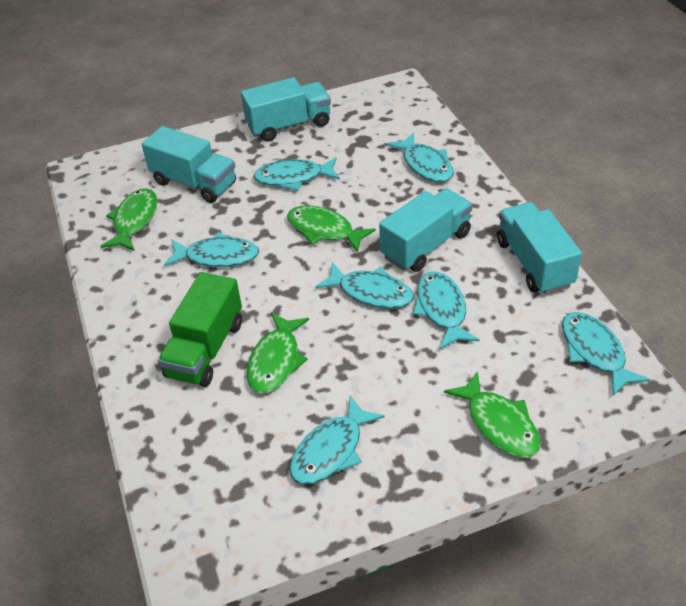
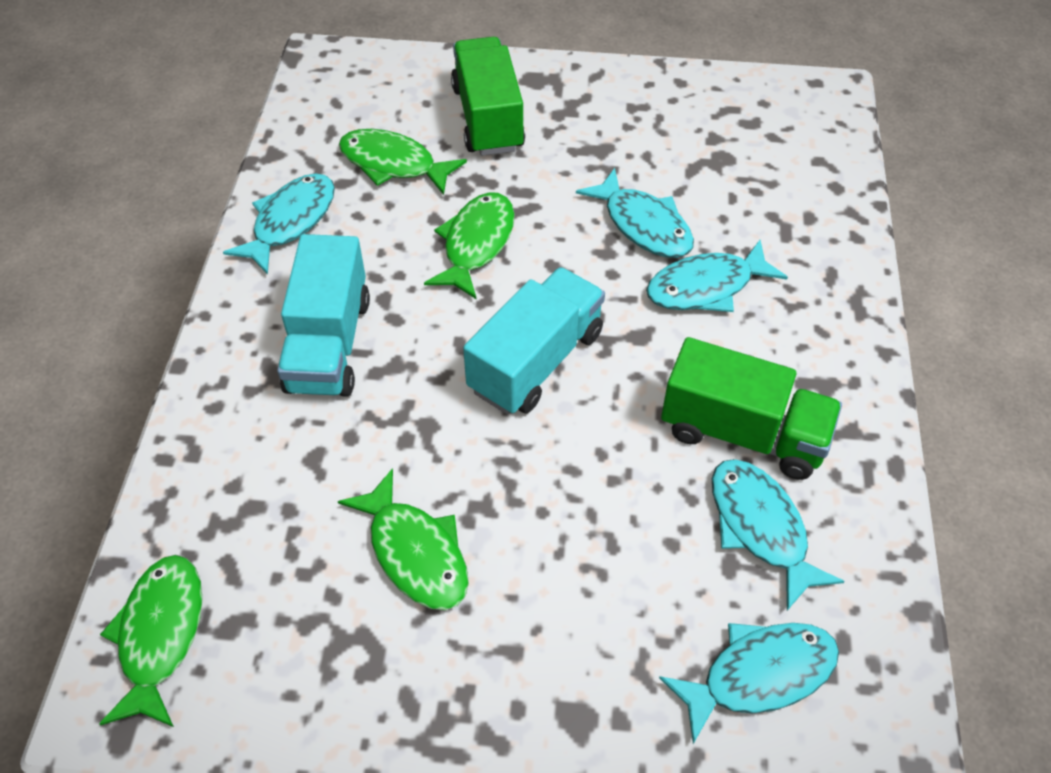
green truck: 1 -> 2
turquoise fish: 7 -> 5
turquoise truck: 4 -> 2

